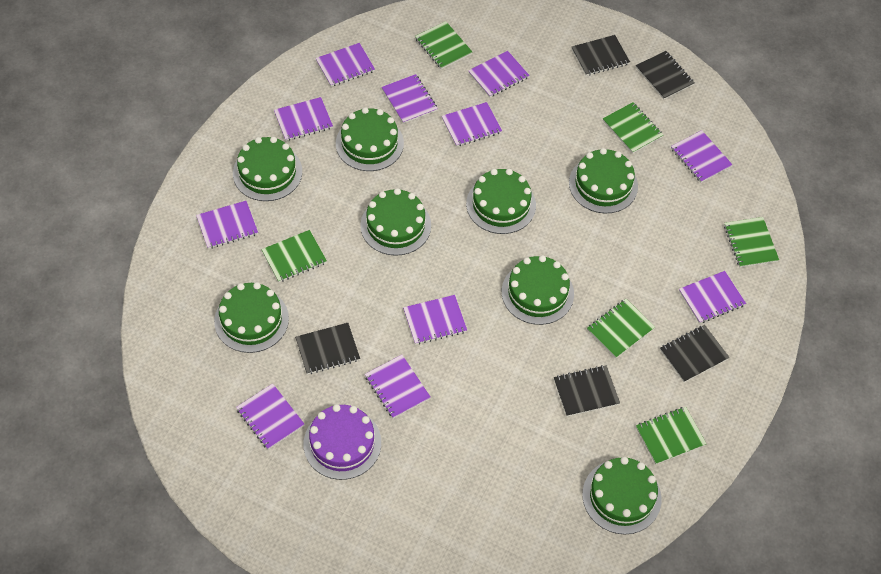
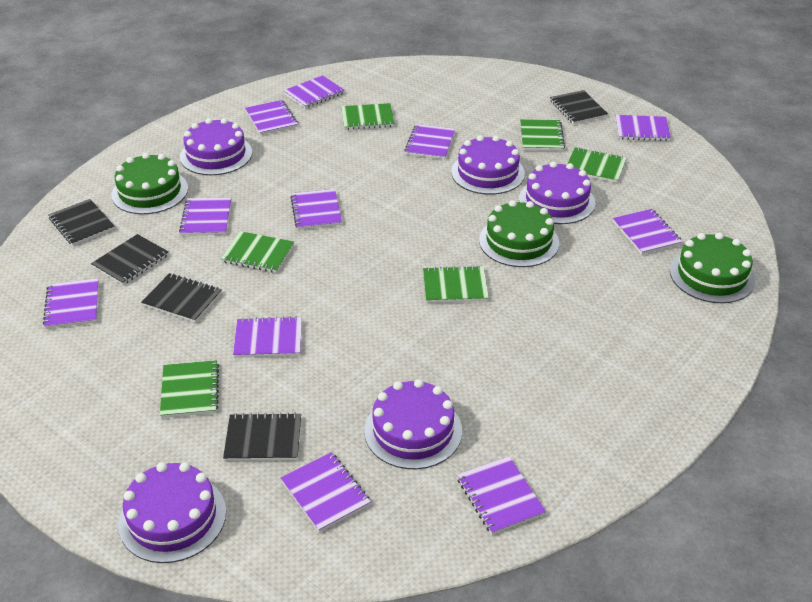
green cake: 8 -> 3
purple cake: 1 -> 5

